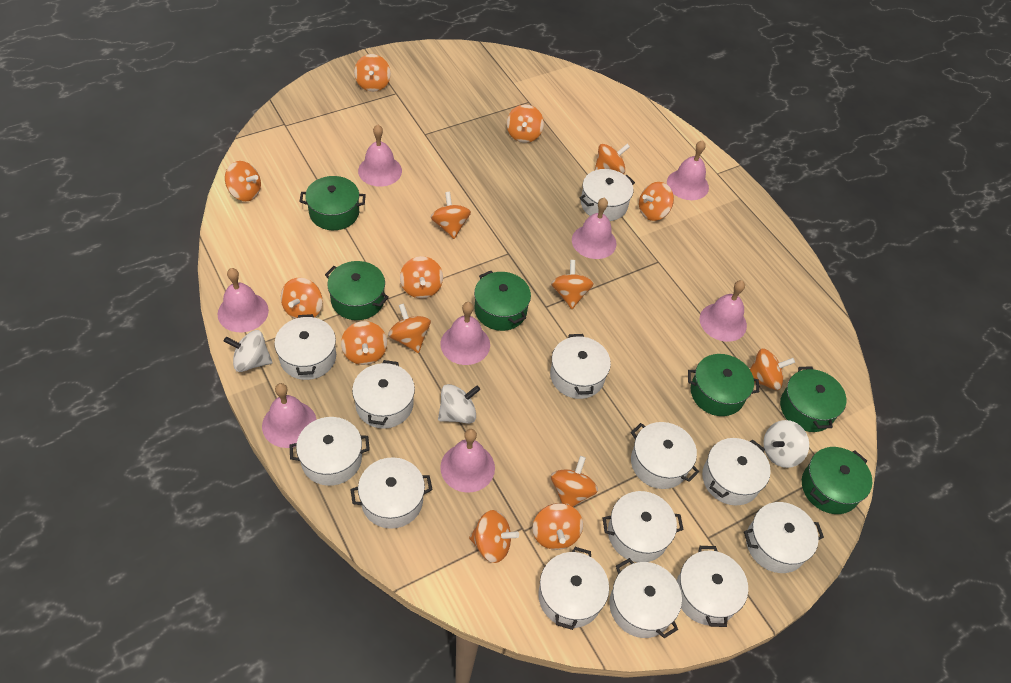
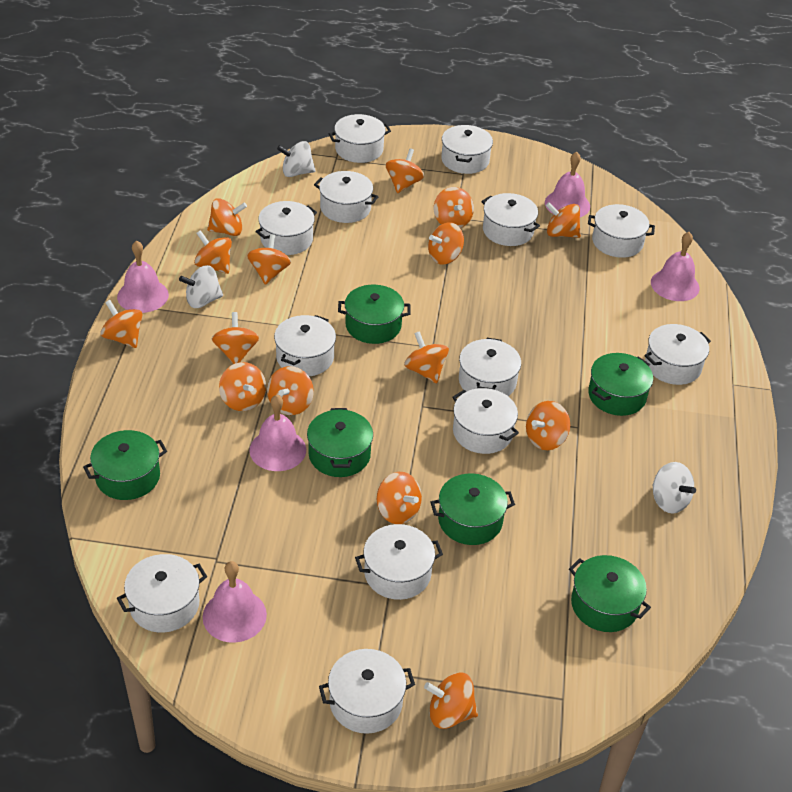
pink bell: 8 -> 5

